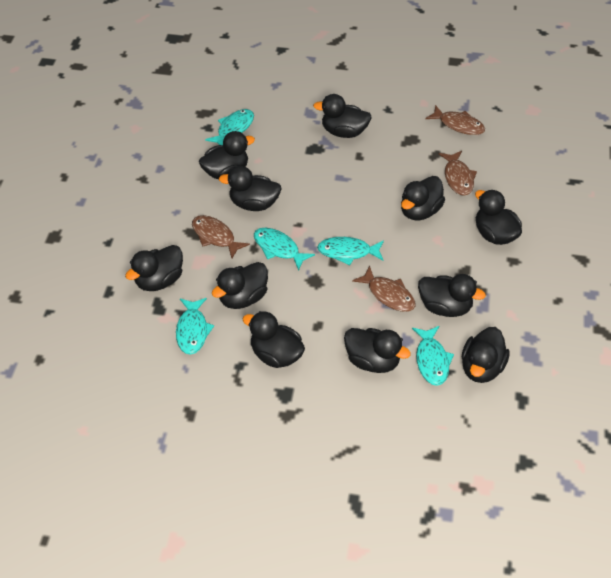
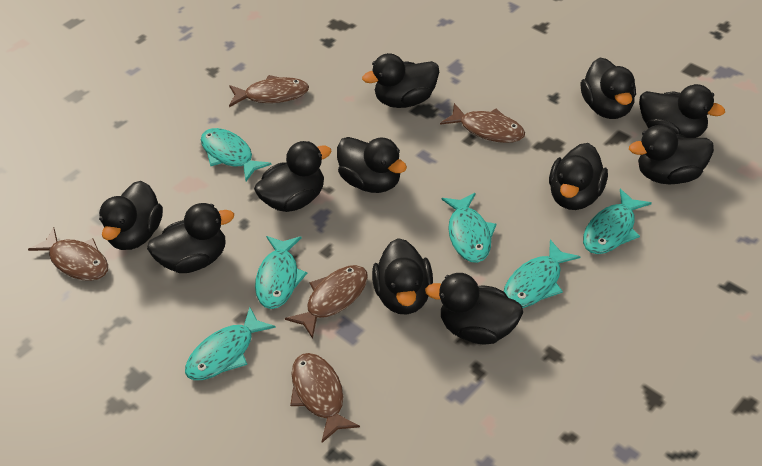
brown fish: 4 -> 5
turquoise fish: 5 -> 6

